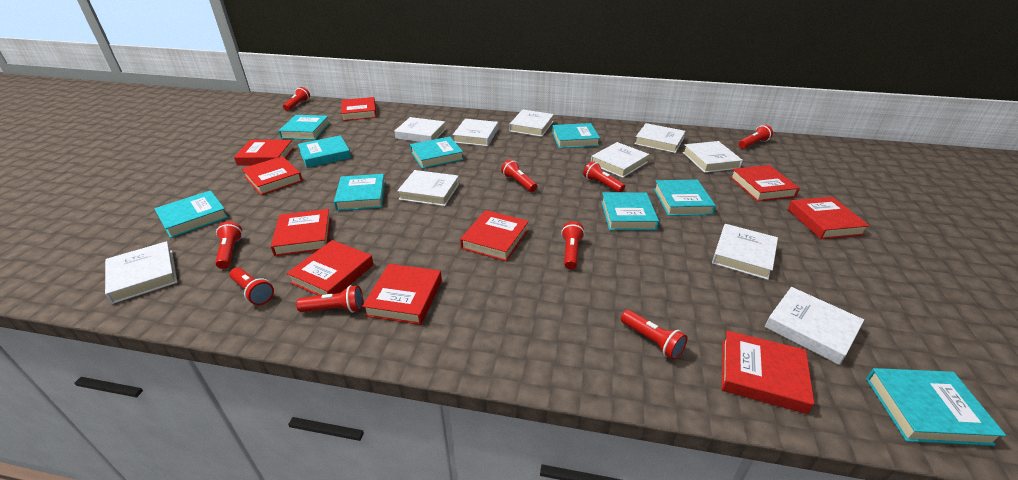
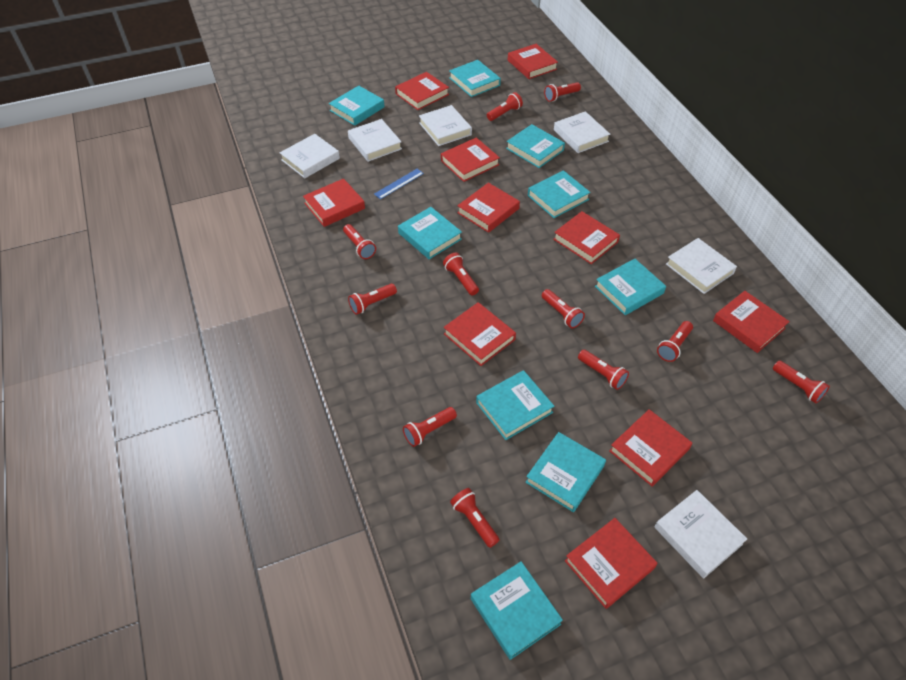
blue ruler: 0 -> 1
red flashlight: 9 -> 11
white book: 10 -> 6

